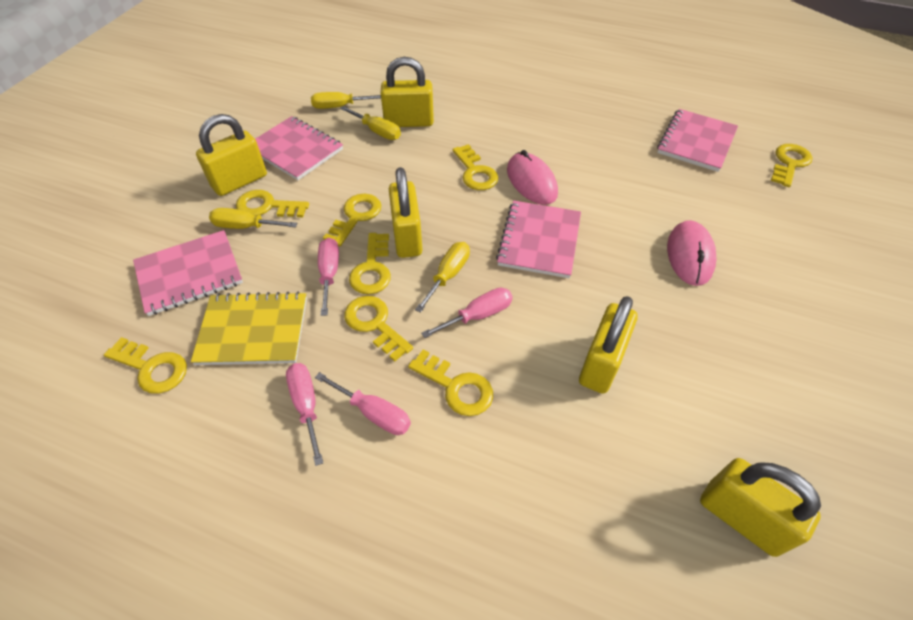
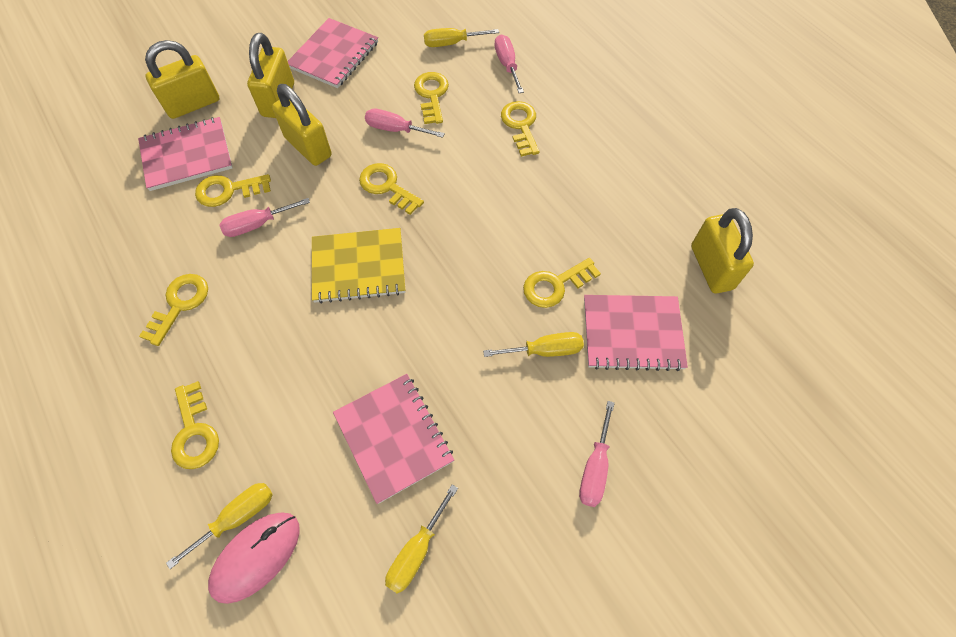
pink mouse: 2 -> 1
yellow key: 8 -> 7
yellow padlock: 5 -> 4

